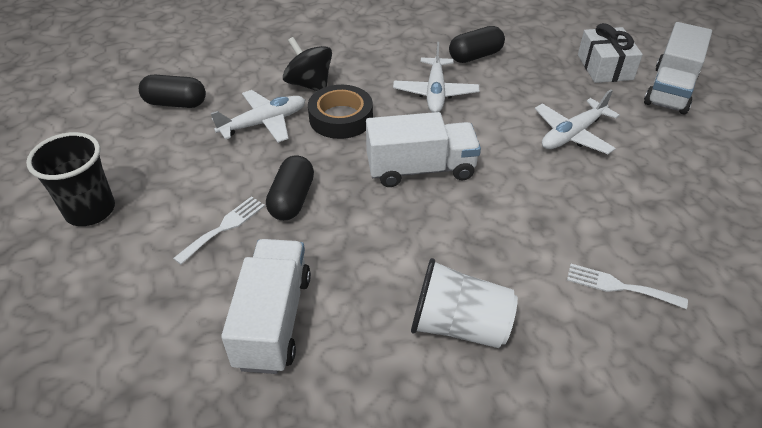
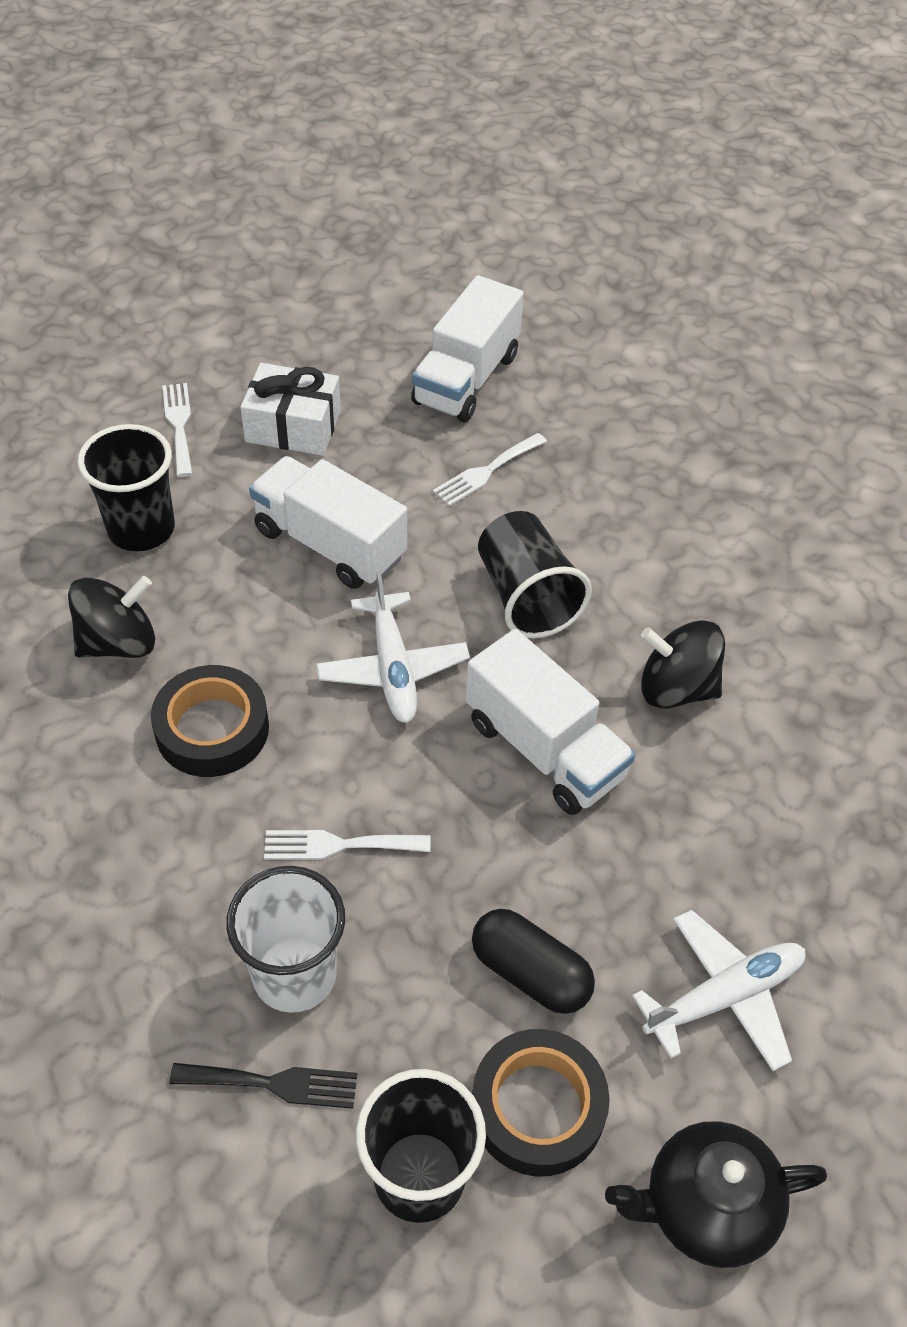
black capsule: 3 -> 1
black cup: 1 -> 3
black fork: 0 -> 1
black spinning top: 1 -> 2
black tape: 1 -> 2
black teapot: 0 -> 1
white fork: 2 -> 3
white plane: 3 -> 2

